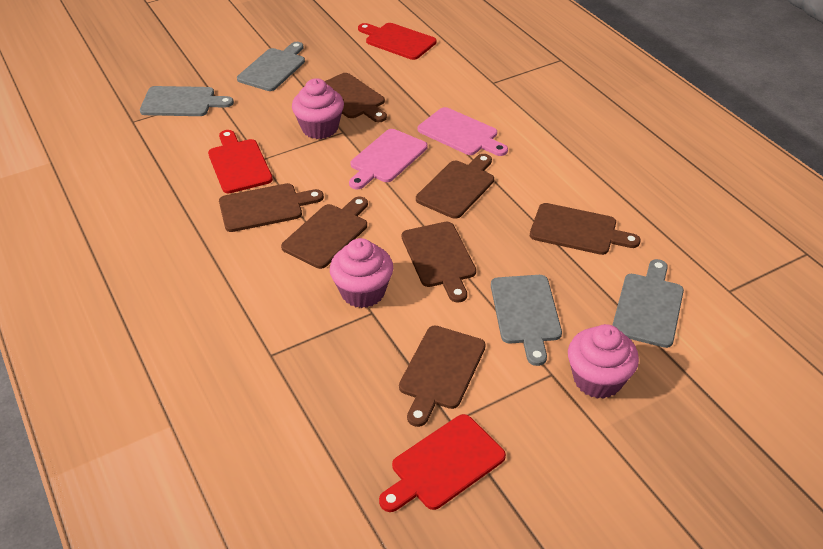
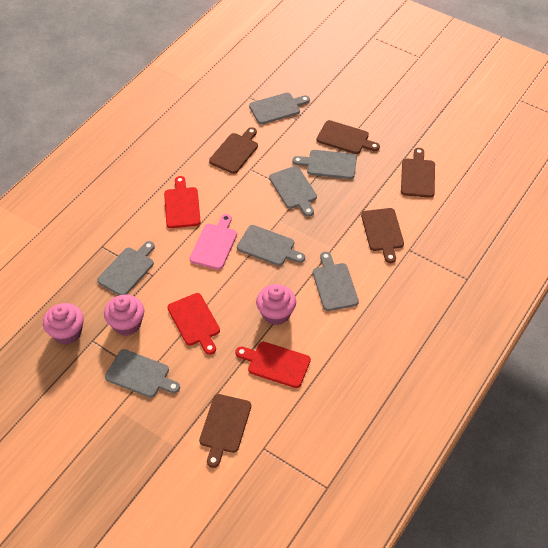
brown cutting board: 7 -> 5
grey cutting board: 4 -> 7
pink cutting board: 2 -> 1

